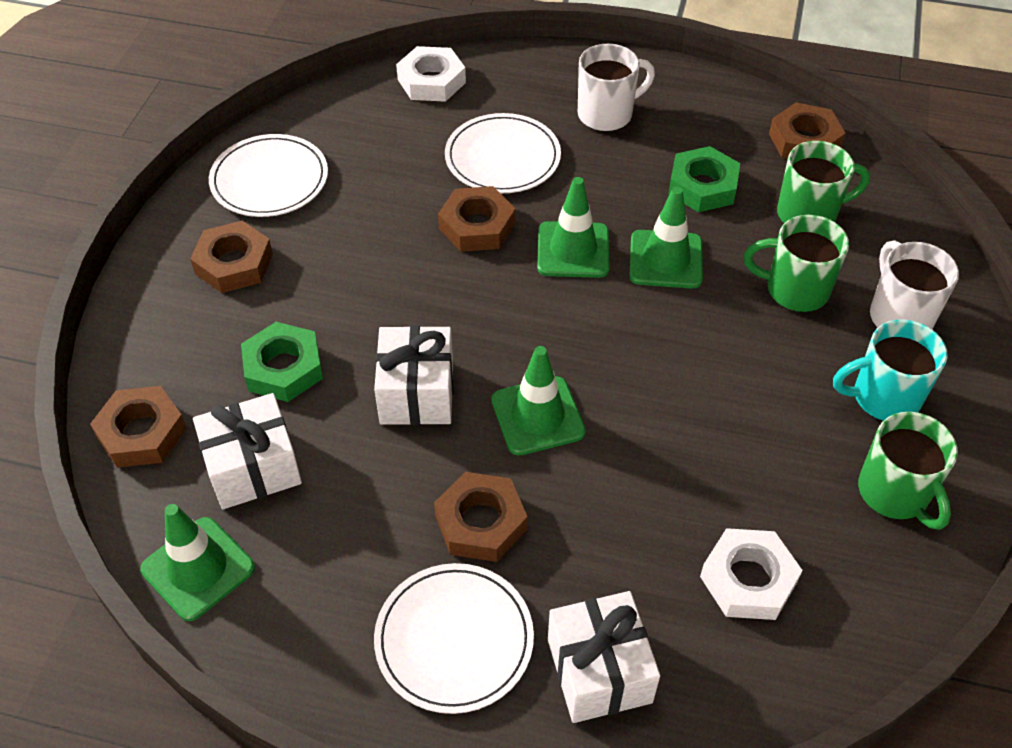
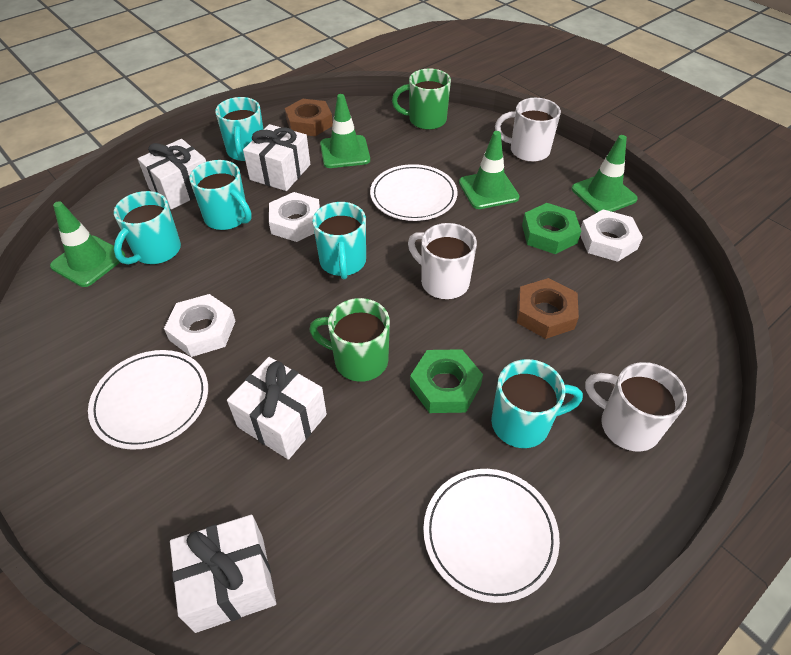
brown nut: 5 -> 2
green mug: 3 -> 2
turquoise mug: 1 -> 5
white gift: 3 -> 4
white mug: 2 -> 3
white nut: 2 -> 3

